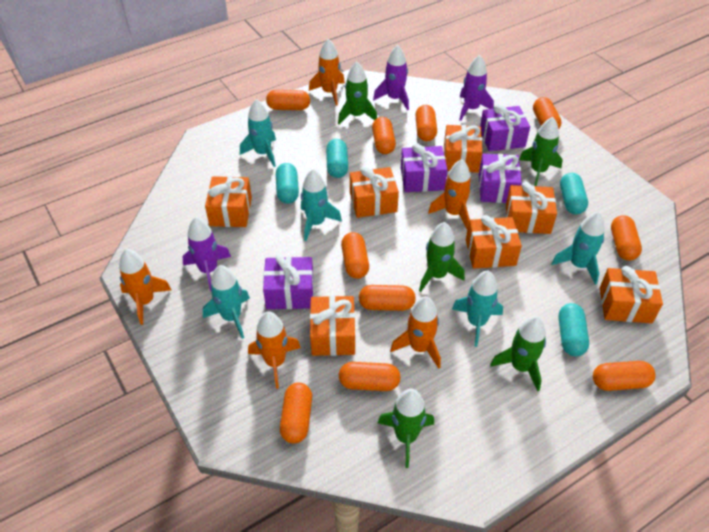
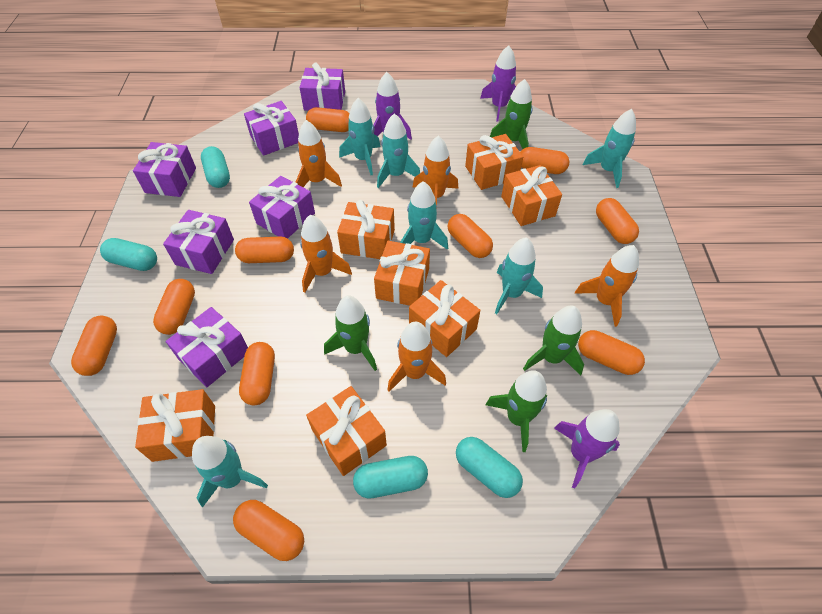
green rocket: 5 -> 4
purple gift: 4 -> 6
turquoise rocket: 5 -> 6

